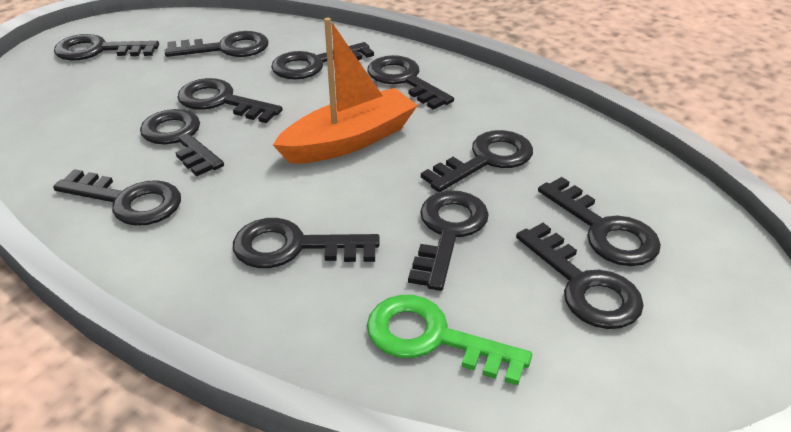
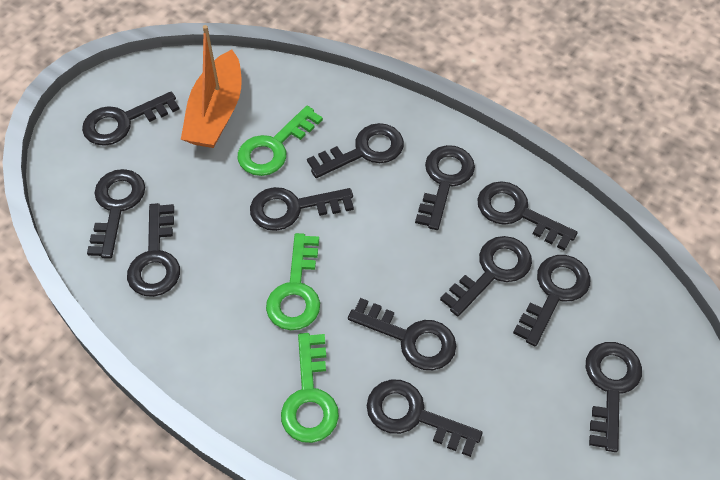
green key: 1 -> 3

